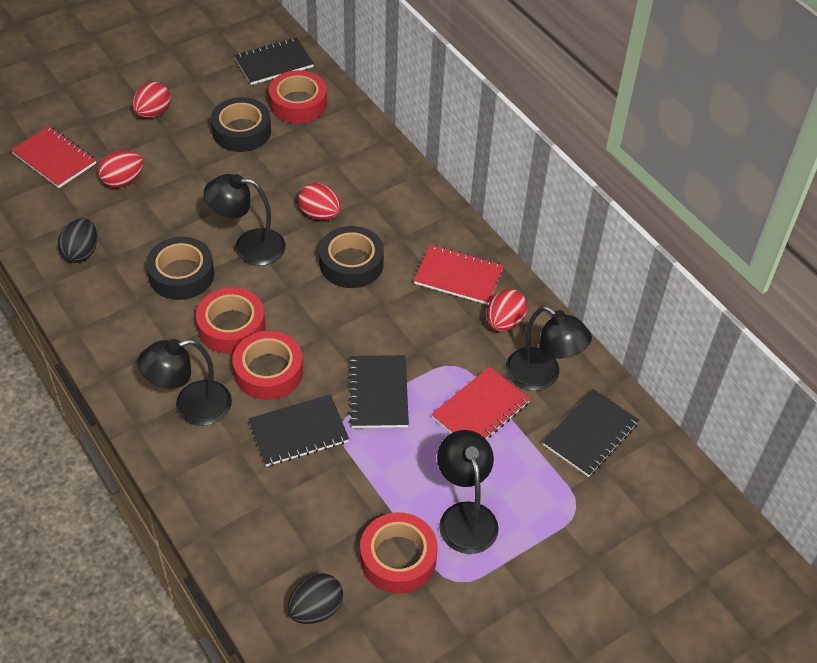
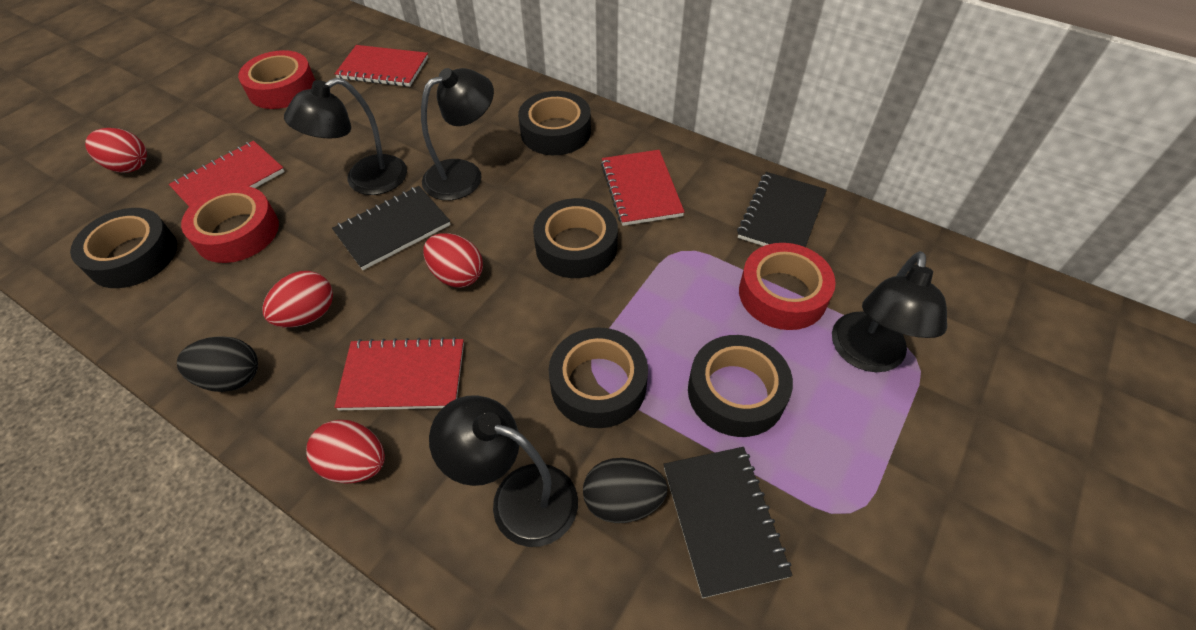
black notebook: 4 -> 3
black tape: 3 -> 5
red notebook: 3 -> 4
red tape: 4 -> 3

